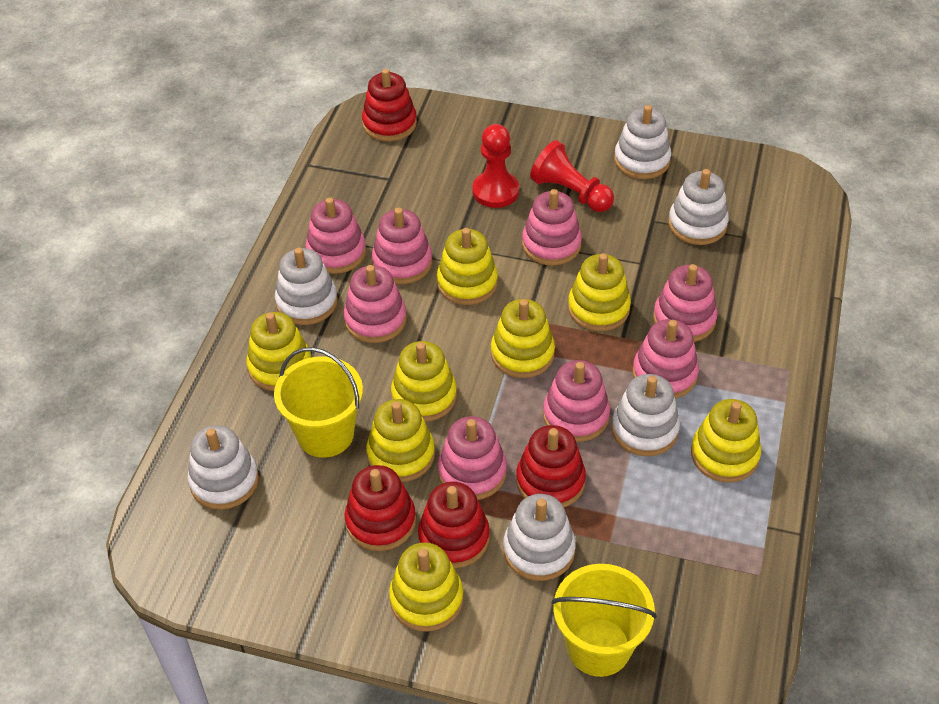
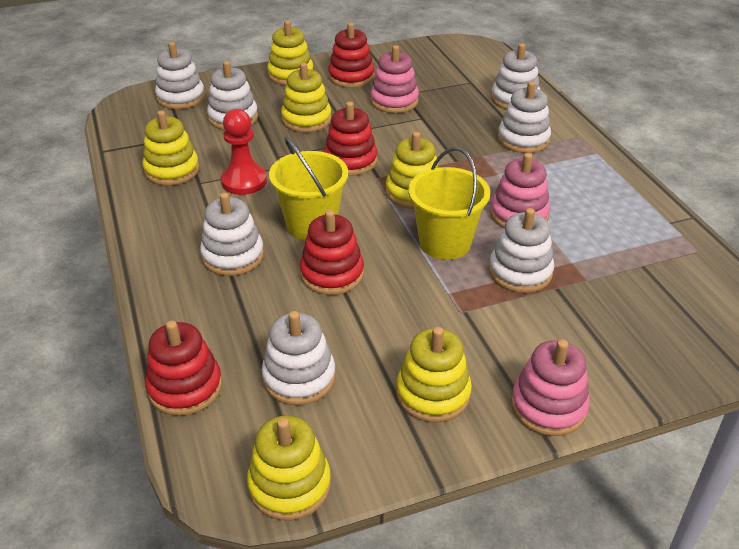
pink stacking toy: 8 -> 3
red pawn: 2 -> 1
white stacking toy: 6 -> 7
yellow stacking toy: 8 -> 6

